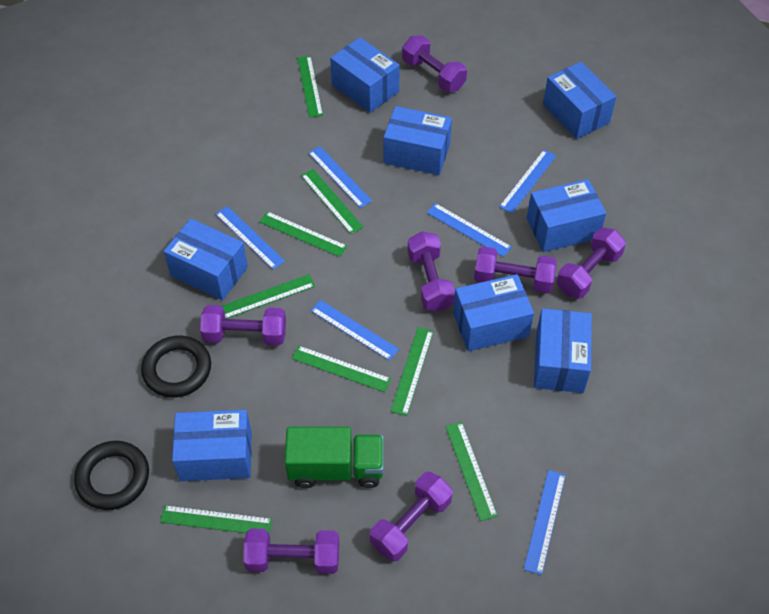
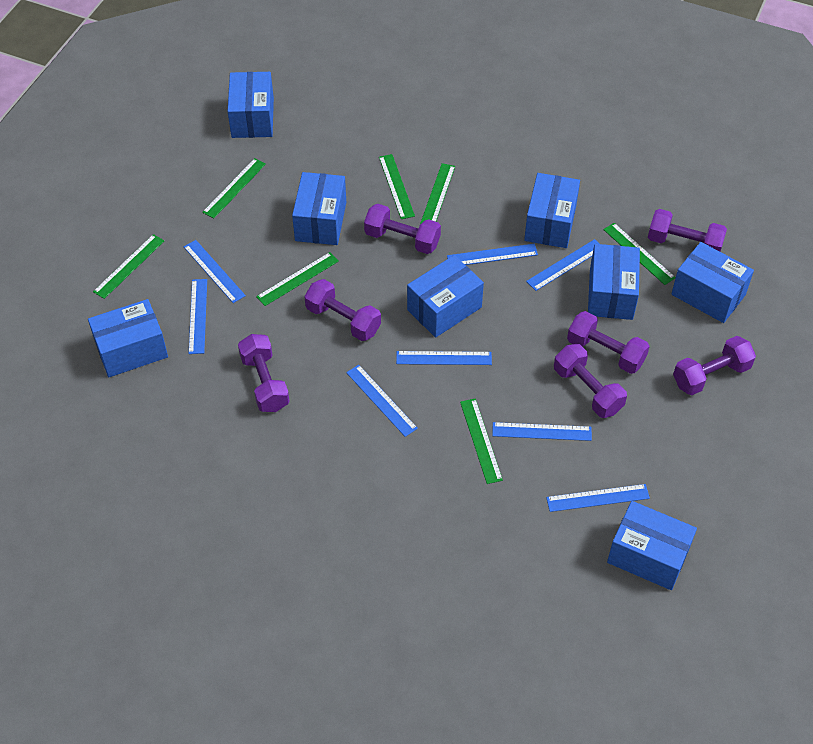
black ring: 2 -> 0
blue ruler: 6 -> 8
green ruler: 8 -> 7
green truck: 1 -> 0

